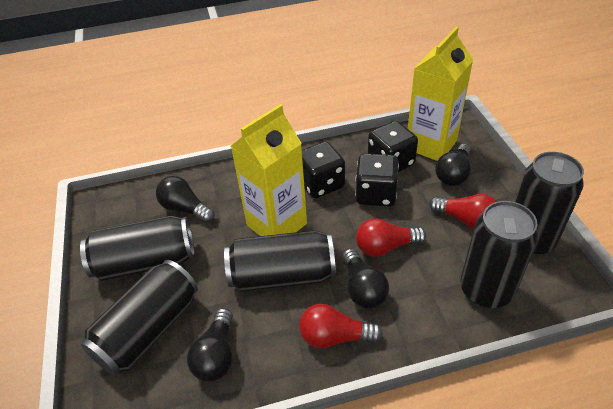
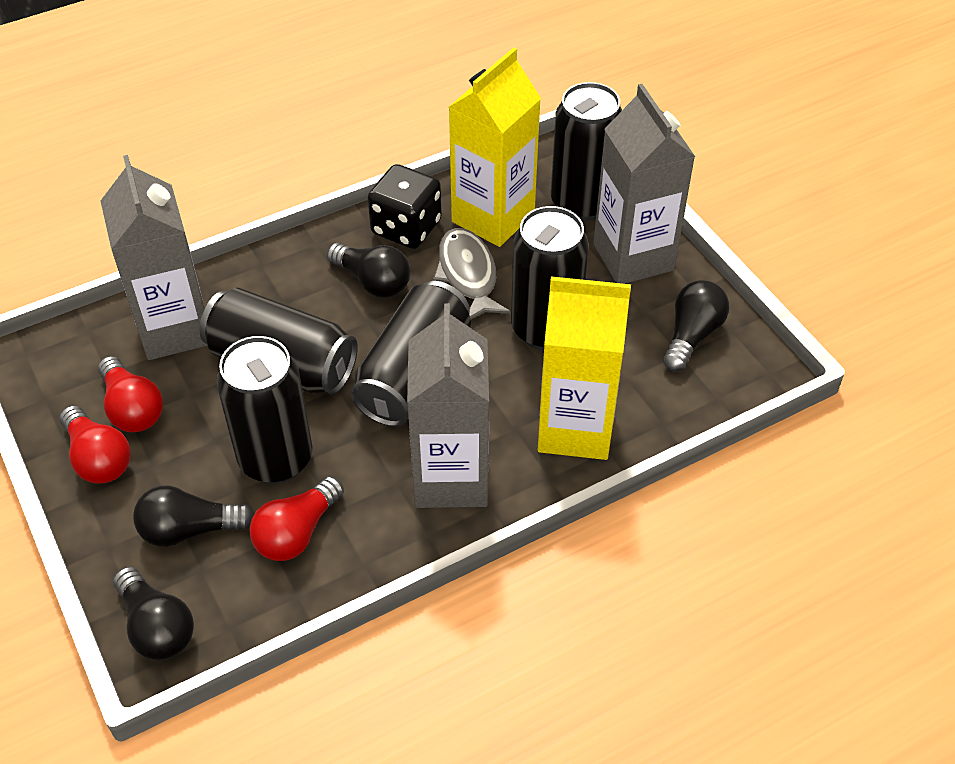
black dice: 3 -> 1
grey carton: 0 -> 3
grey fish: 0 -> 1

